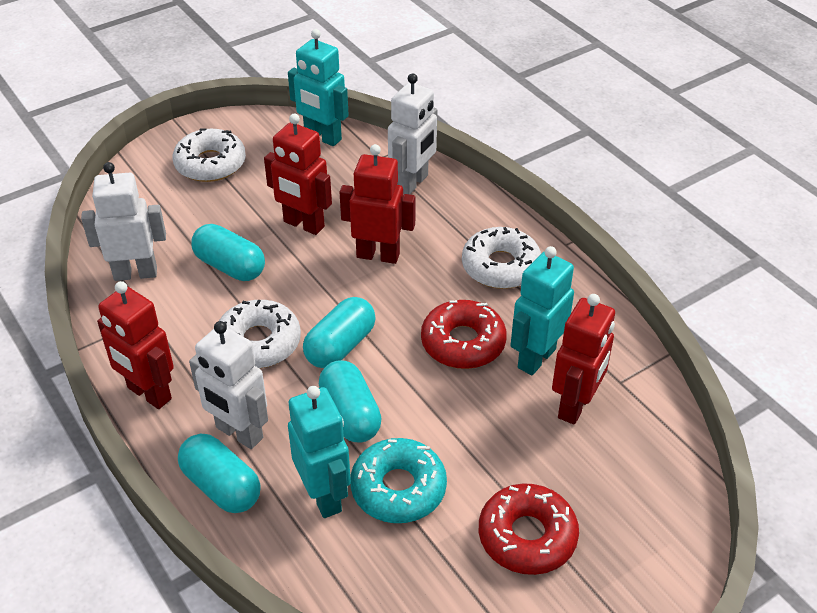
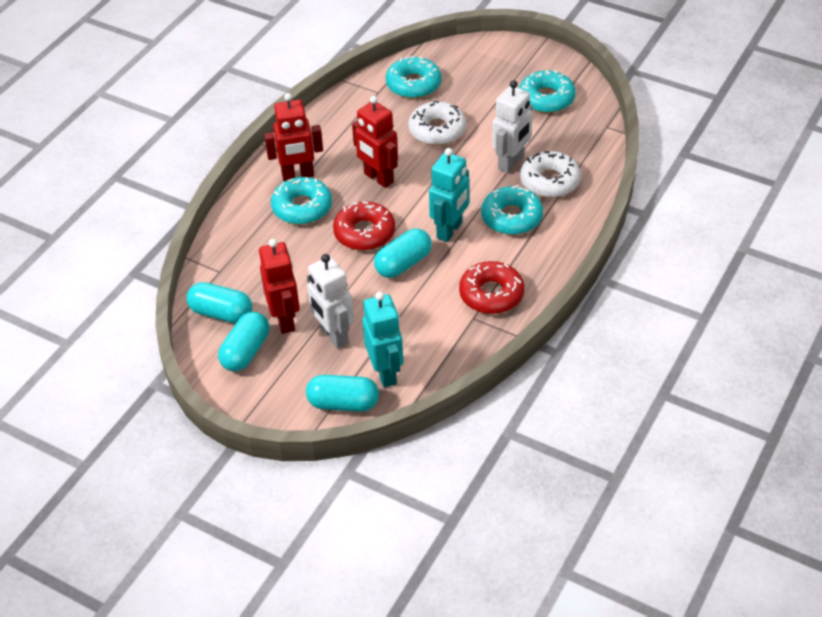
red robot: 4 -> 3
turquoise donut: 1 -> 4
turquoise robot: 3 -> 2
white donut: 3 -> 2
white robot: 3 -> 2

